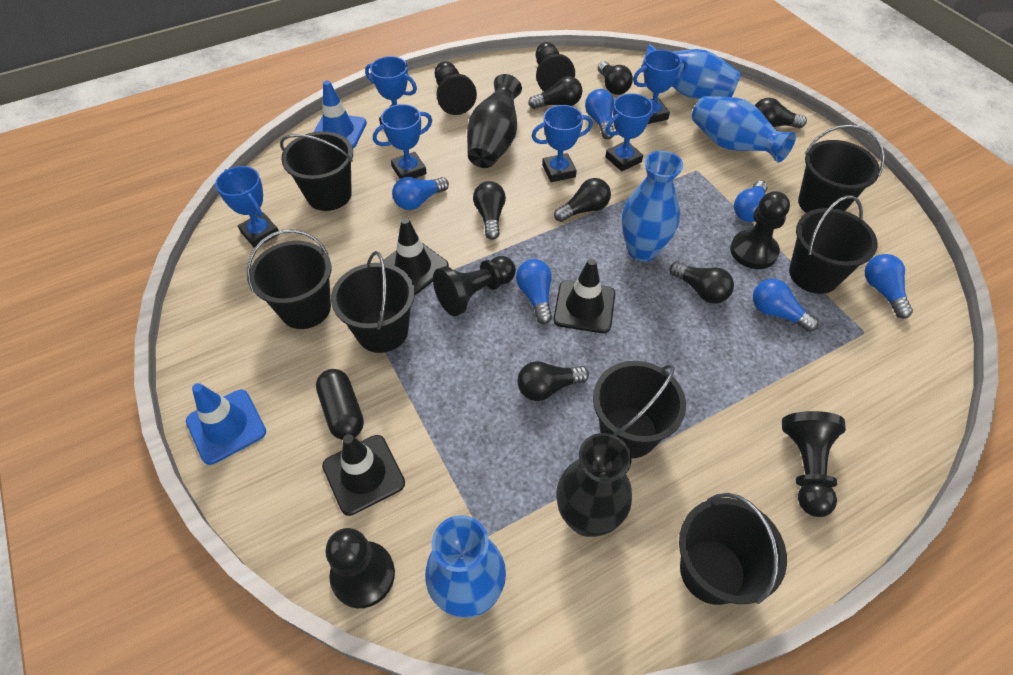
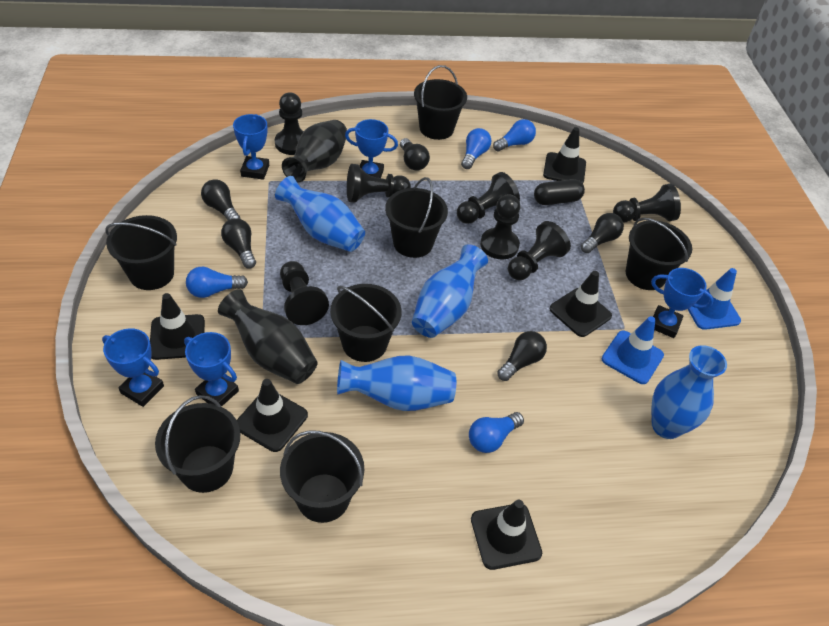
black light bulb: 7 -> 5
black pawn: 6 -> 7
black traffic cone: 3 -> 5
blue light bulb: 6 -> 4
blue trophy: 6 -> 5

